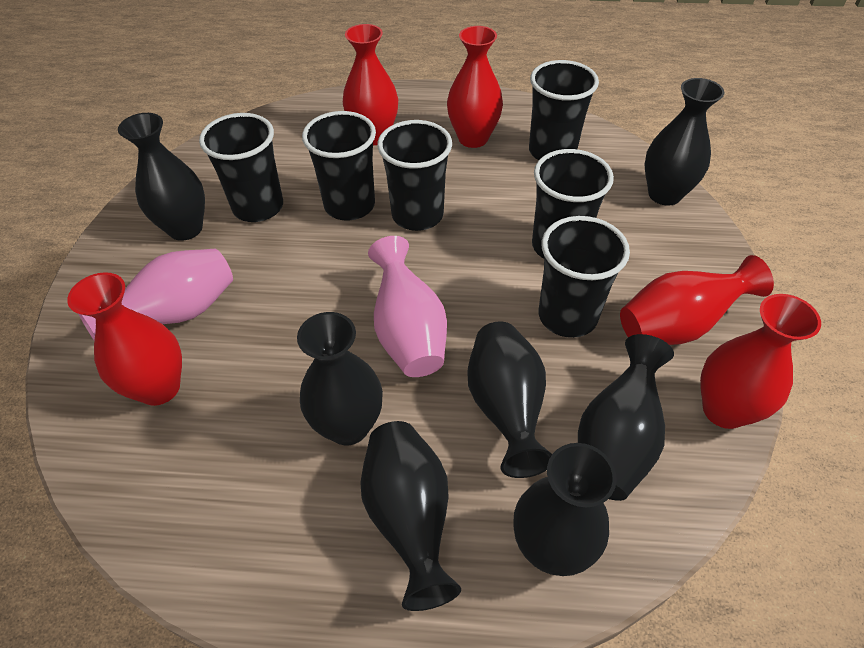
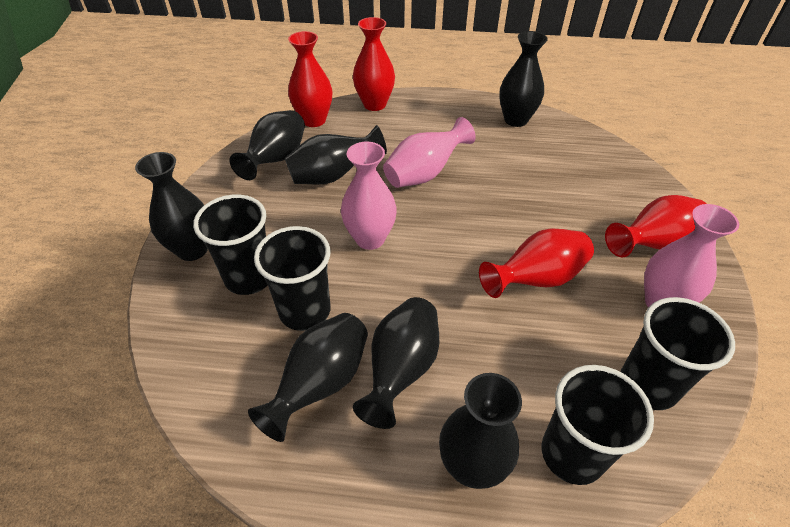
black cup: 6 -> 4
pink vase: 2 -> 3
red vase: 5 -> 4

